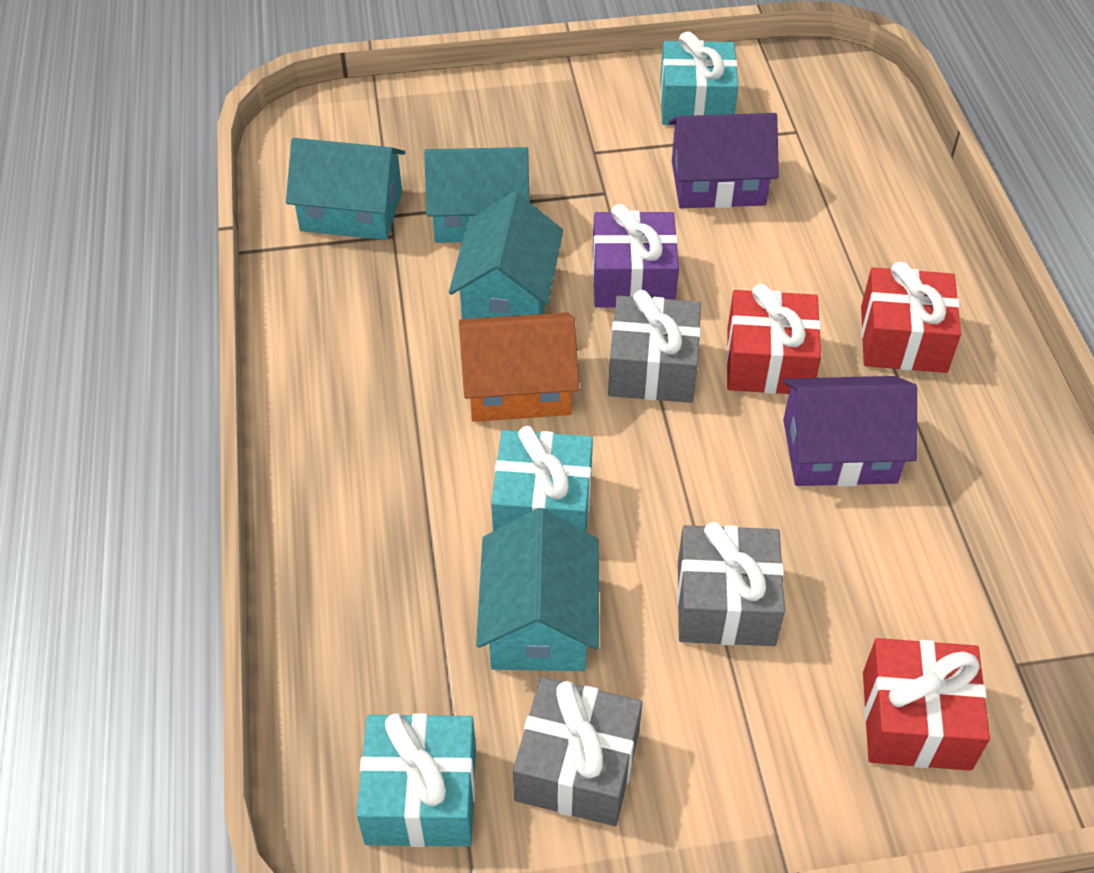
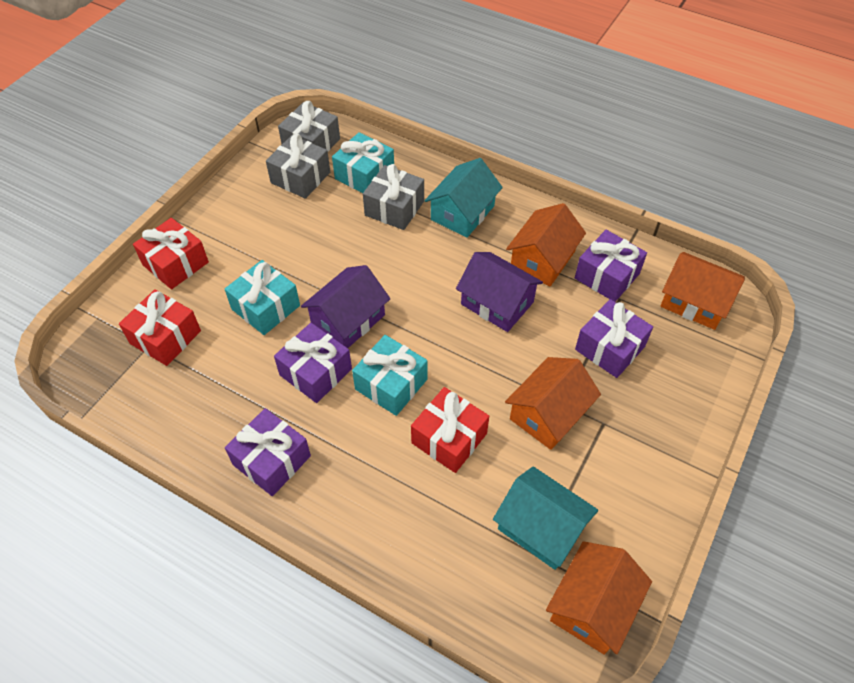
orange house: 1 -> 4
purple gift: 1 -> 4
turquoise house: 4 -> 2

